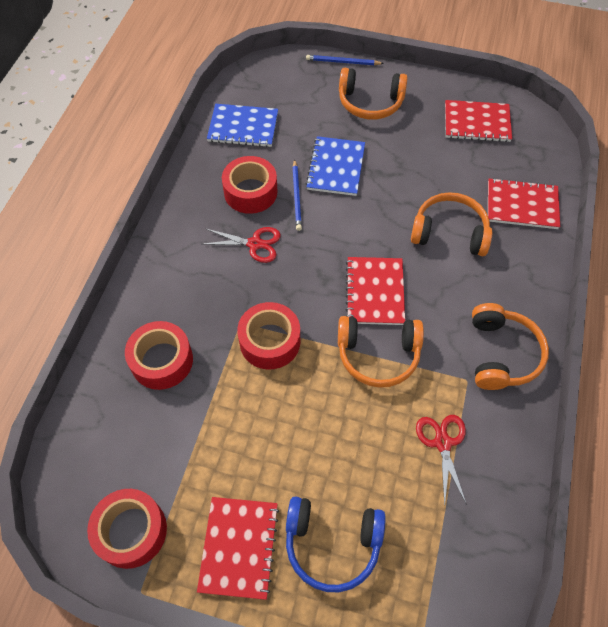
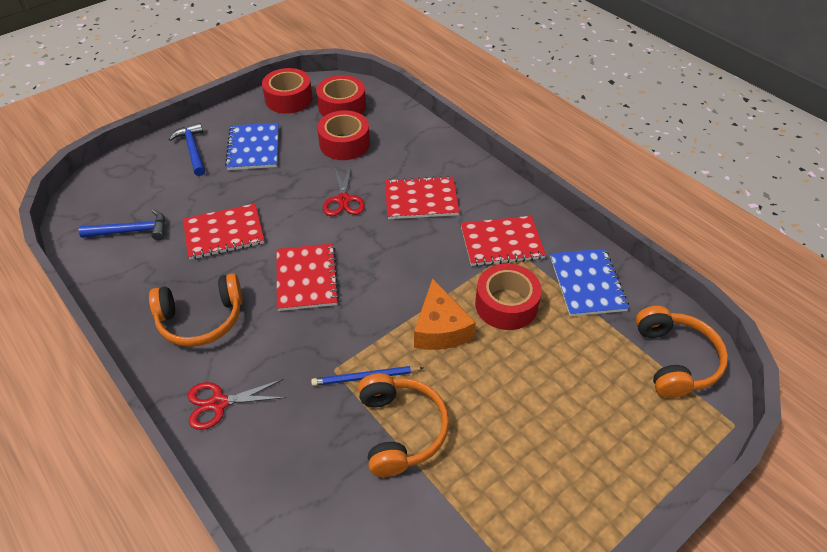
blue hammer: 0 -> 2
blue headphones: 1 -> 0
blue pencil: 2 -> 1
orange cheese: 0 -> 1
orange headphones: 4 -> 3

